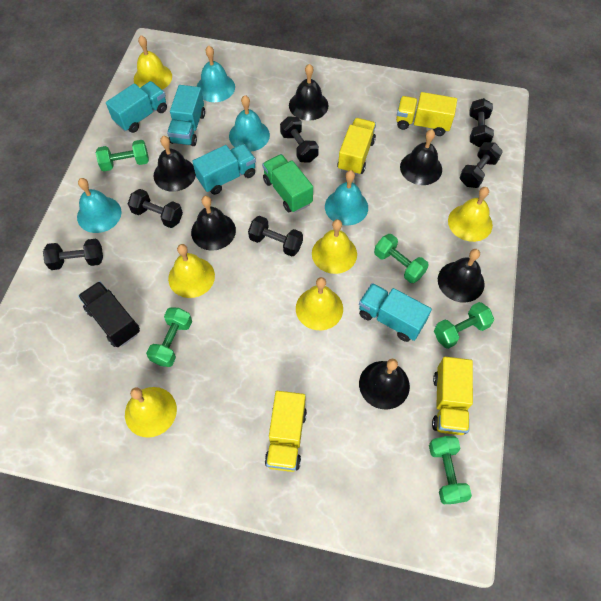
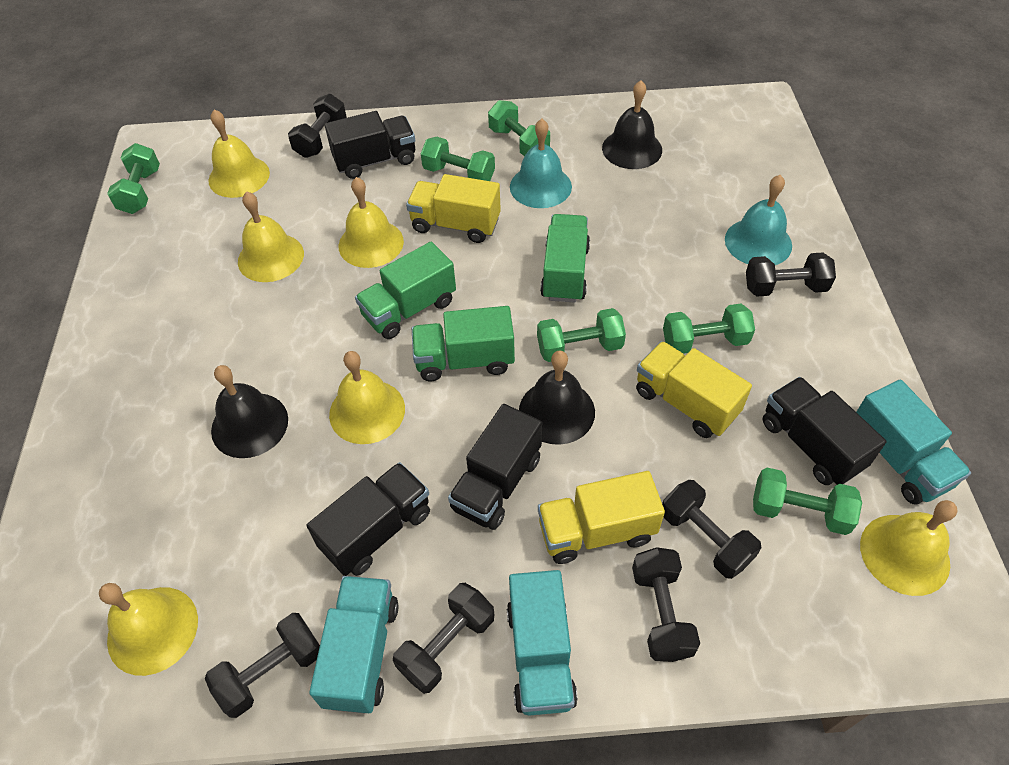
black bell: 6 -> 3
black truck: 1 -> 4
green dumbbell: 5 -> 6
green truck: 1 -> 3
turquoise bell: 4 -> 2
turquoise truck: 4 -> 3
yellow truck: 4 -> 3

